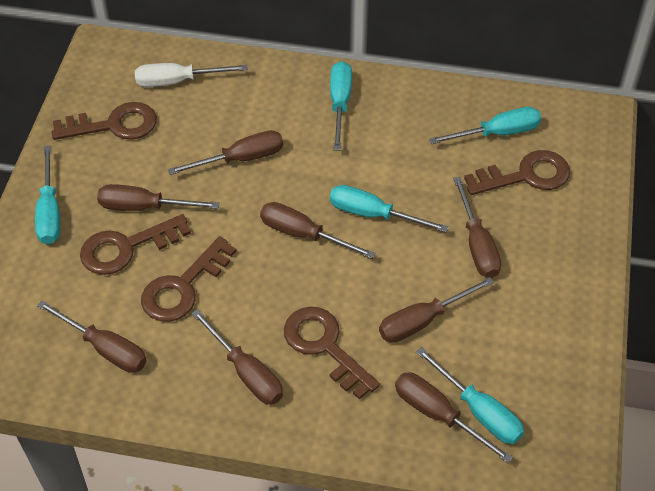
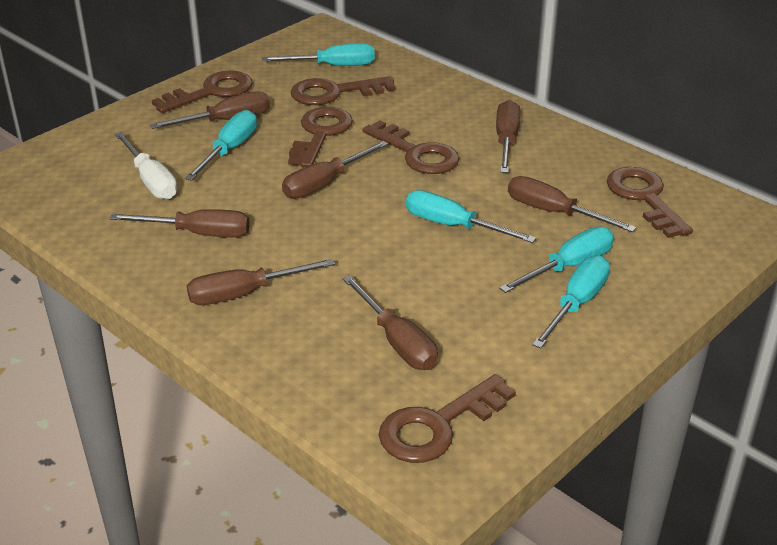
brown key: 5 -> 6
brown screwdriver: 8 -> 7

